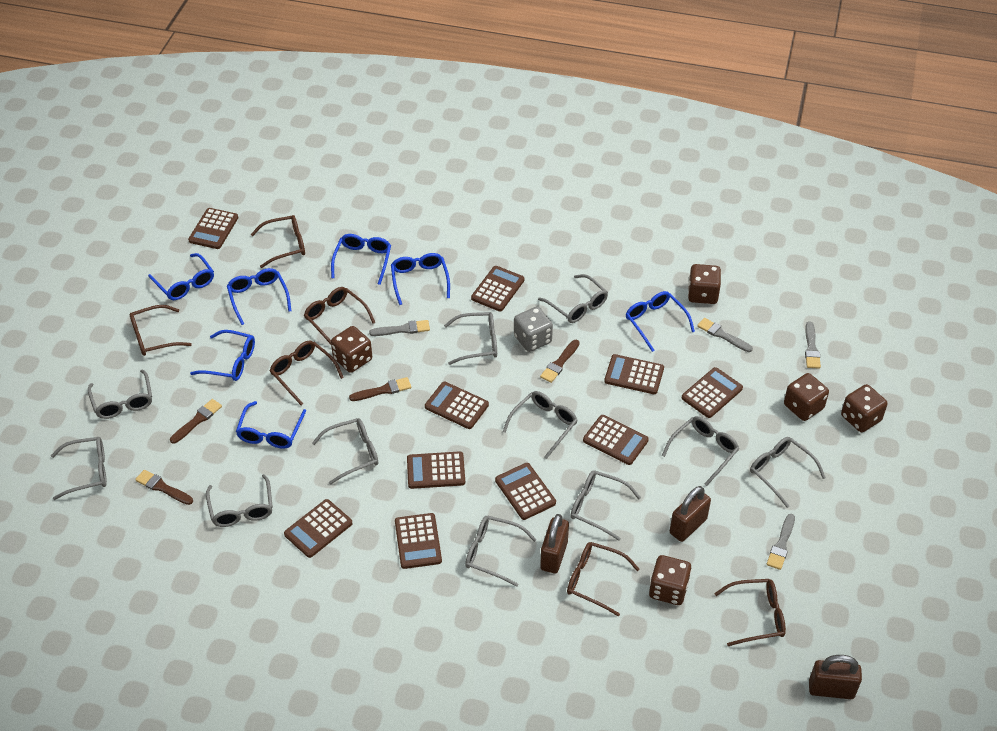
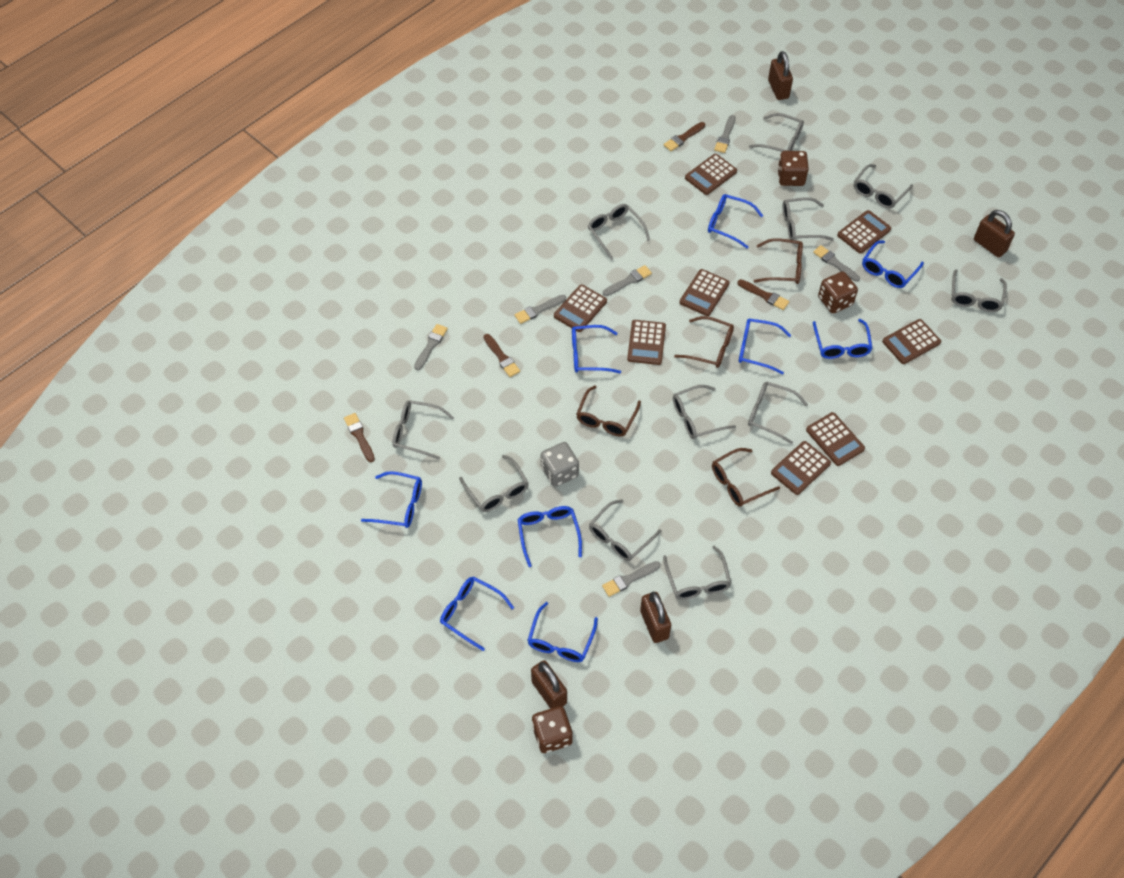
blue glasses: 7 -> 9
brown calculator: 10 -> 8
brown dice: 5 -> 3
brown glasses: 6 -> 4
brown padlock: 3 -> 4
grey brush: 4 -> 6

